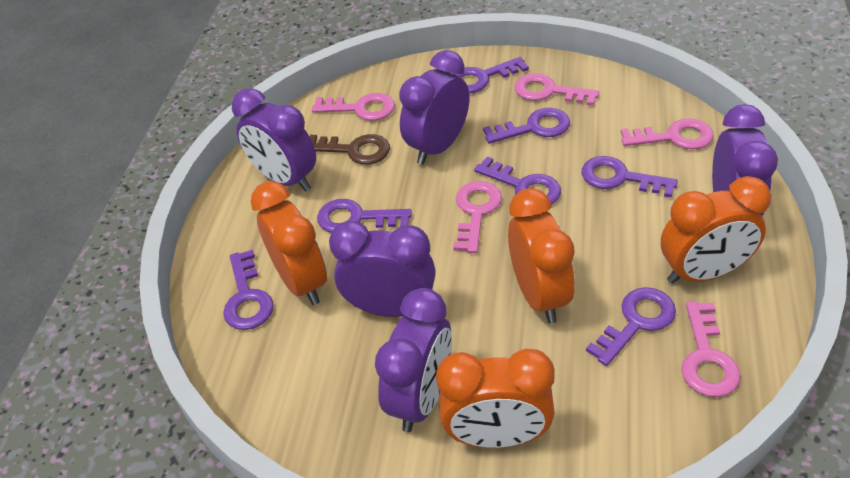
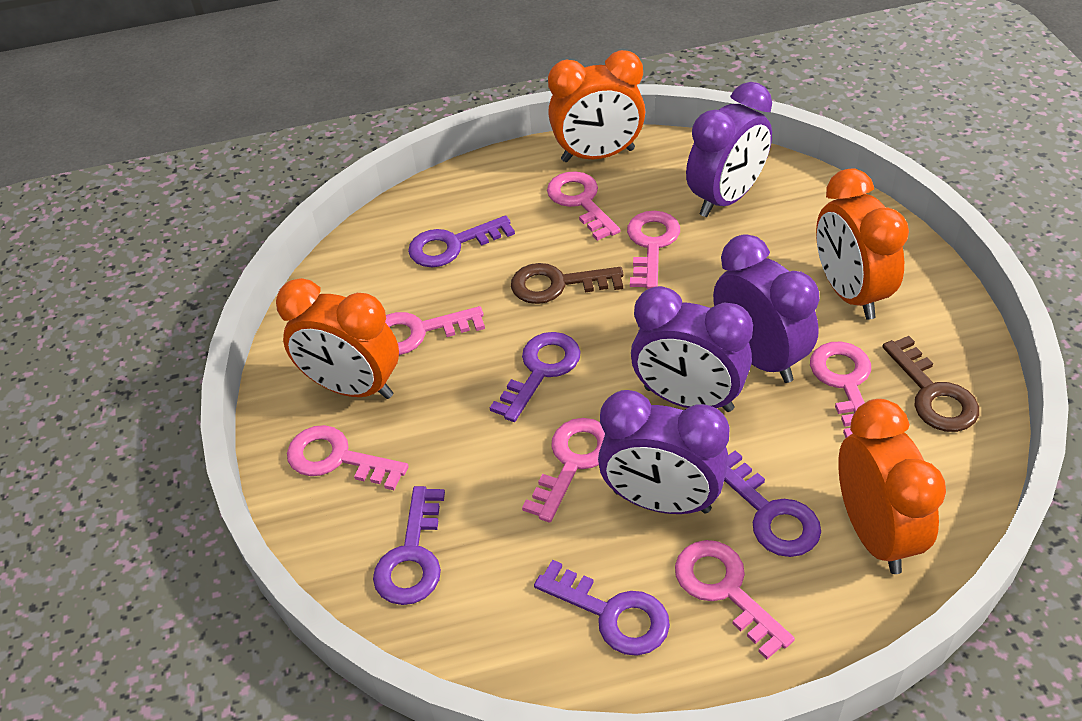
brown key: 1 -> 2
pink key: 5 -> 7
purple clock: 5 -> 4
purple key: 7 -> 5

